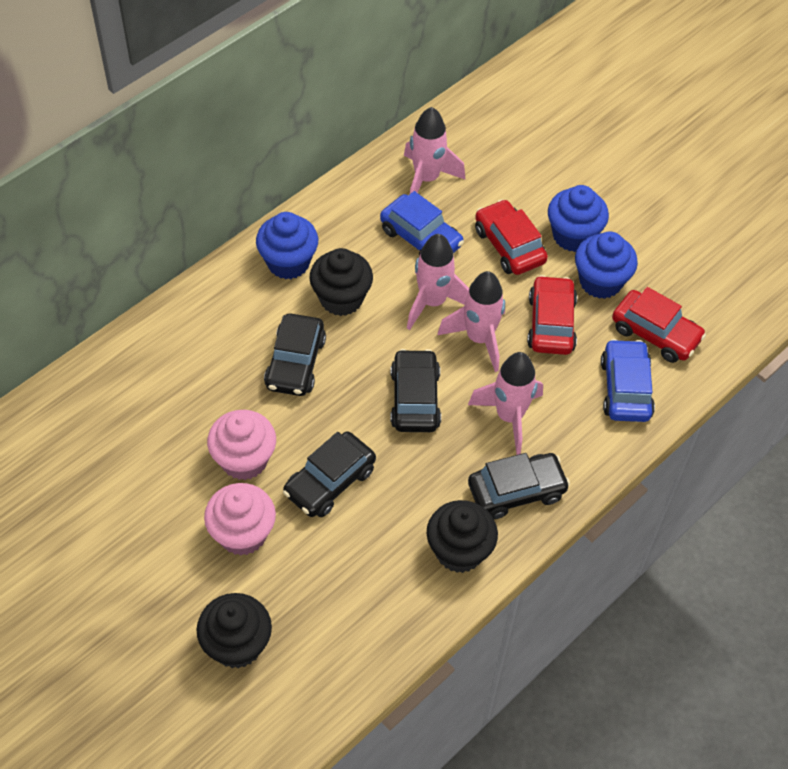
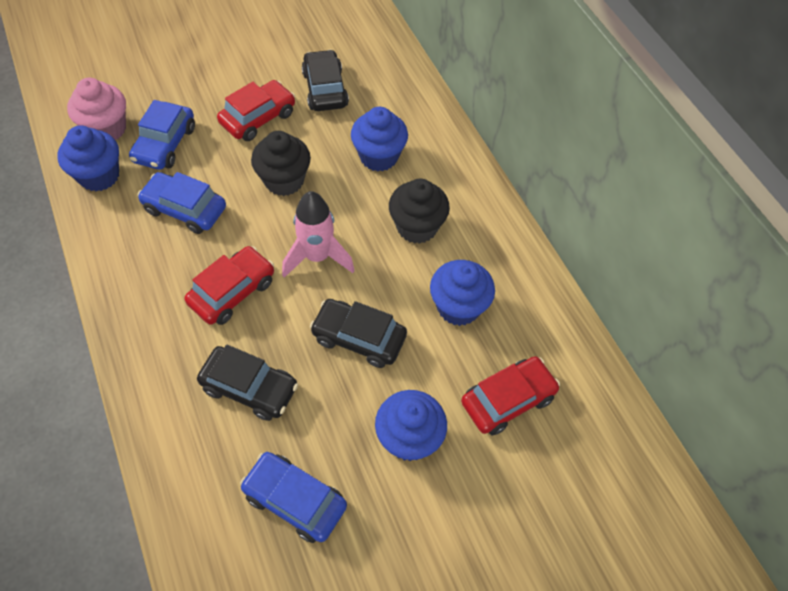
black car: 4 -> 3
black cupcake: 3 -> 2
blue car: 2 -> 3
blue cupcake: 3 -> 4
pink cupcake: 2 -> 1
pink rocket: 4 -> 1

